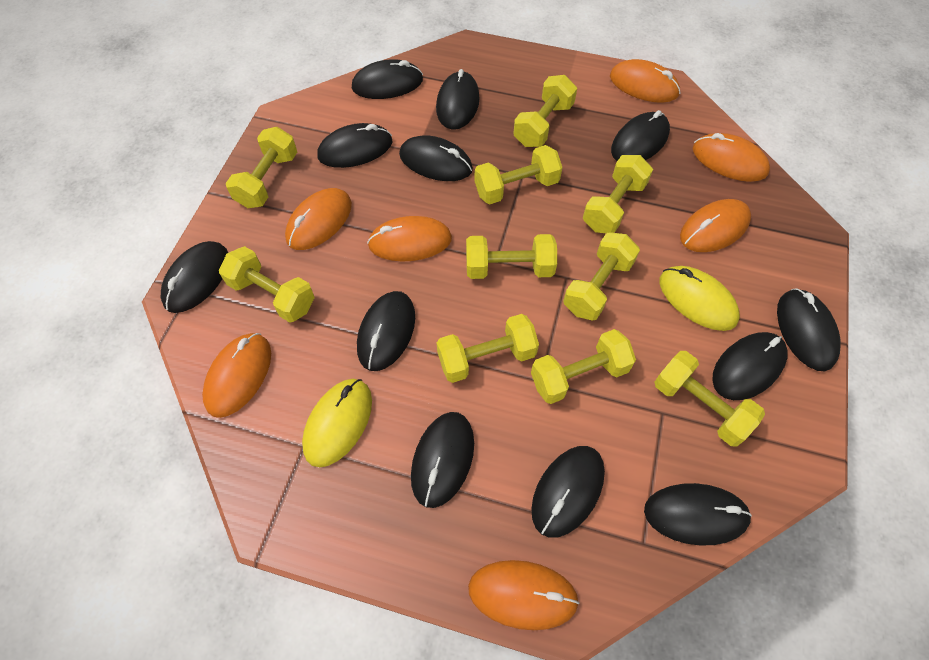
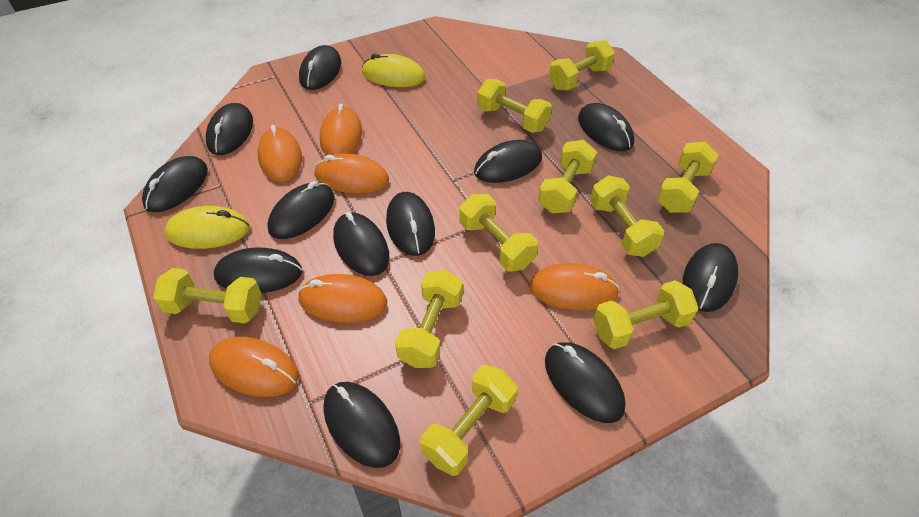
orange mouse: 7 -> 6

